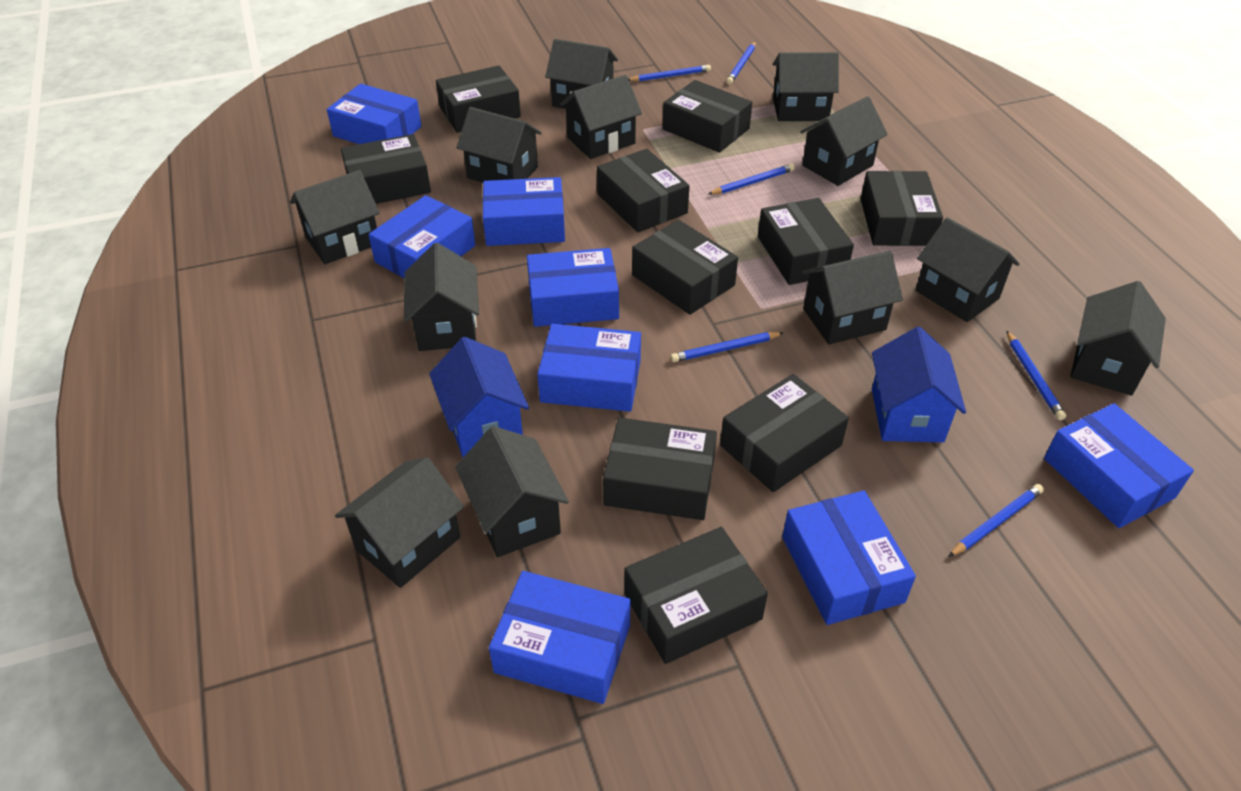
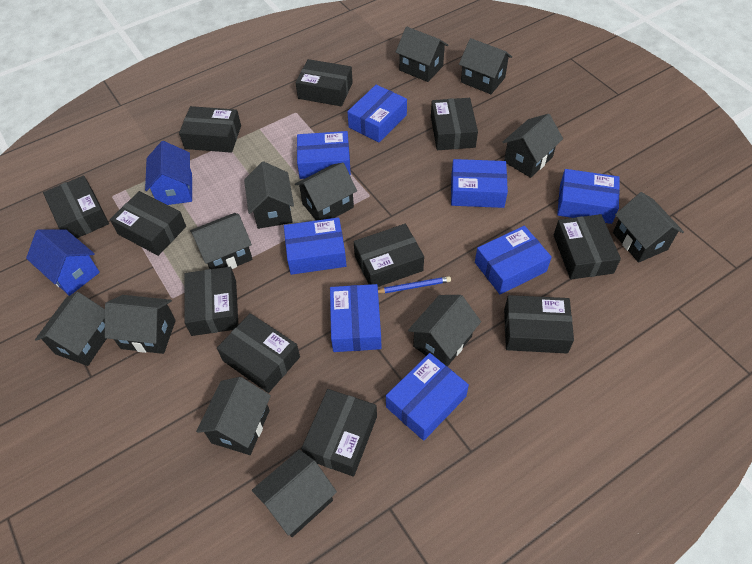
black box: 10 -> 11
blue pencil: 6 -> 1

